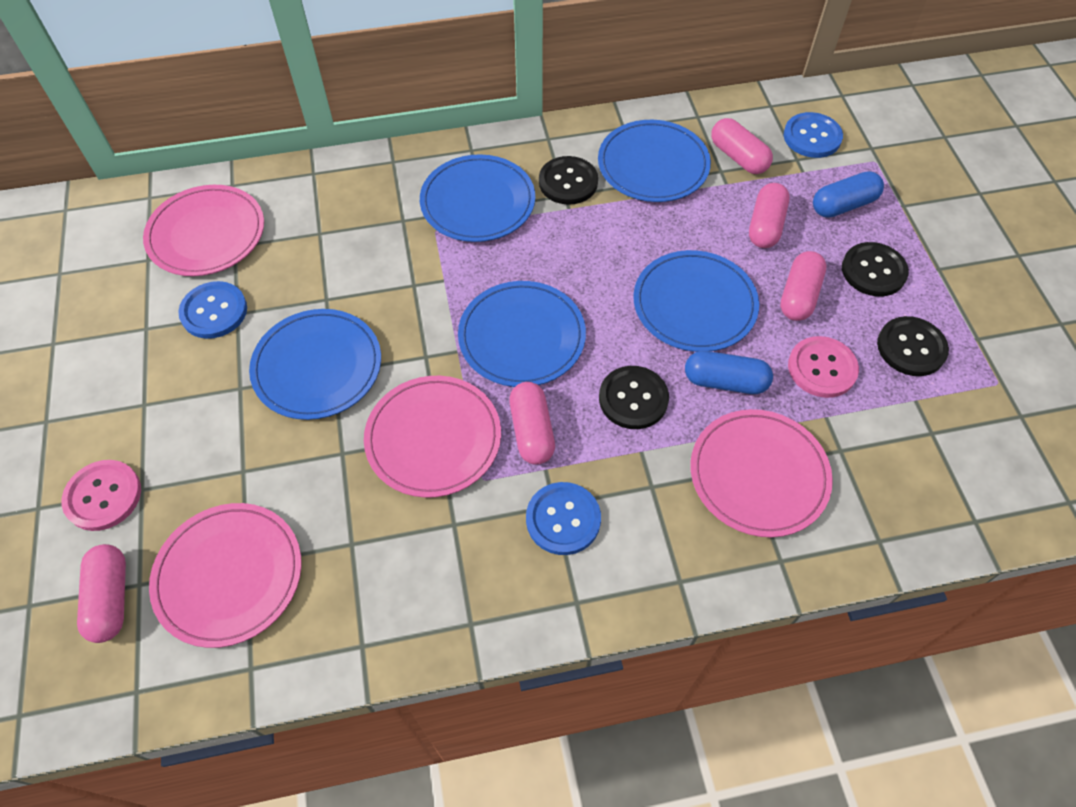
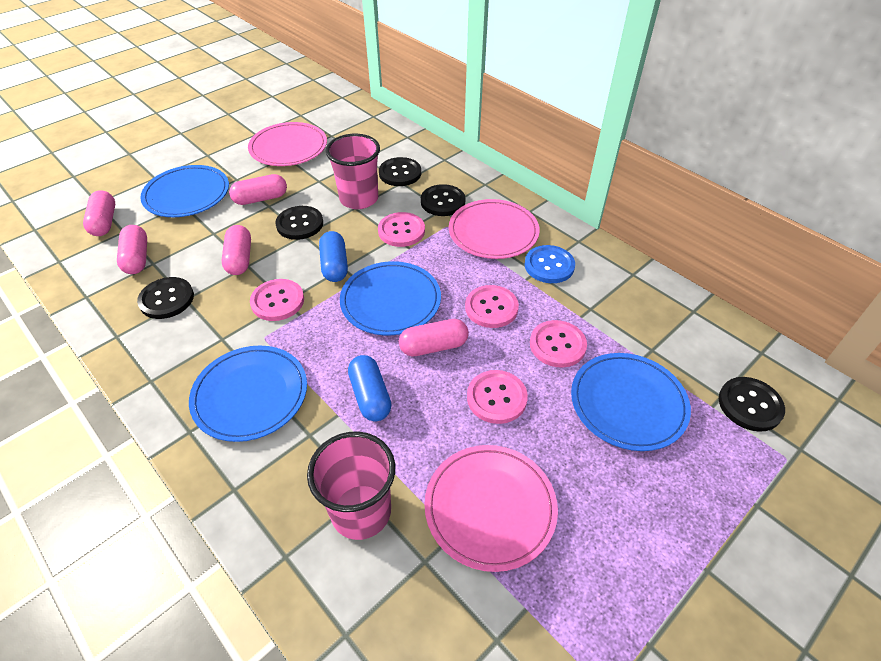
black button: 4 -> 5
blue button: 3 -> 1
blue plate: 5 -> 4
pink button: 2 -> 5
pink cup: 0 -> 2
pink plate: 4 -> 3

